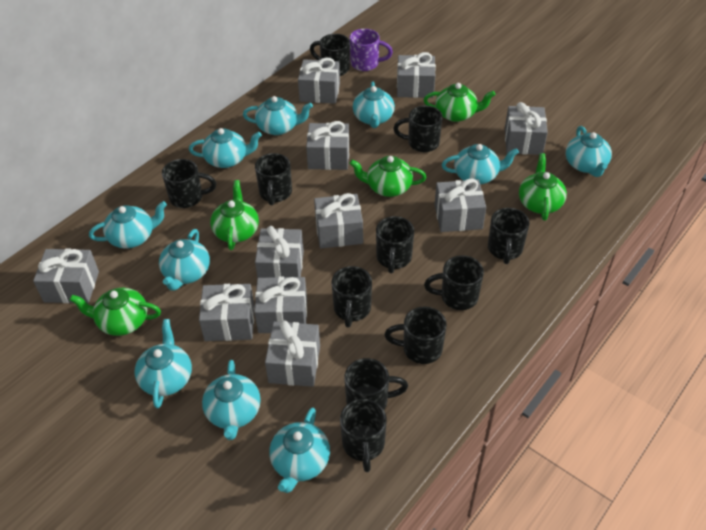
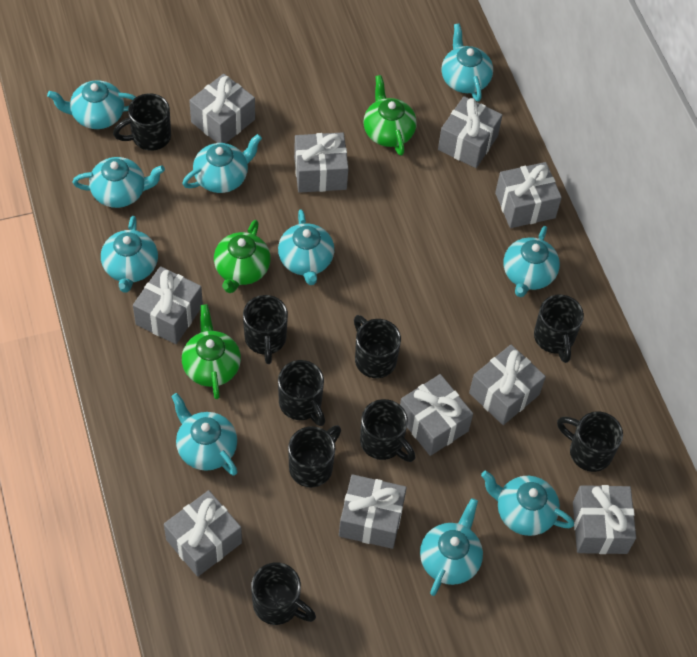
black mug: 11 -> 9
green teapot: 5 -> 3
grey gift: 11 -> 10
purple mug: 1 -> 0

